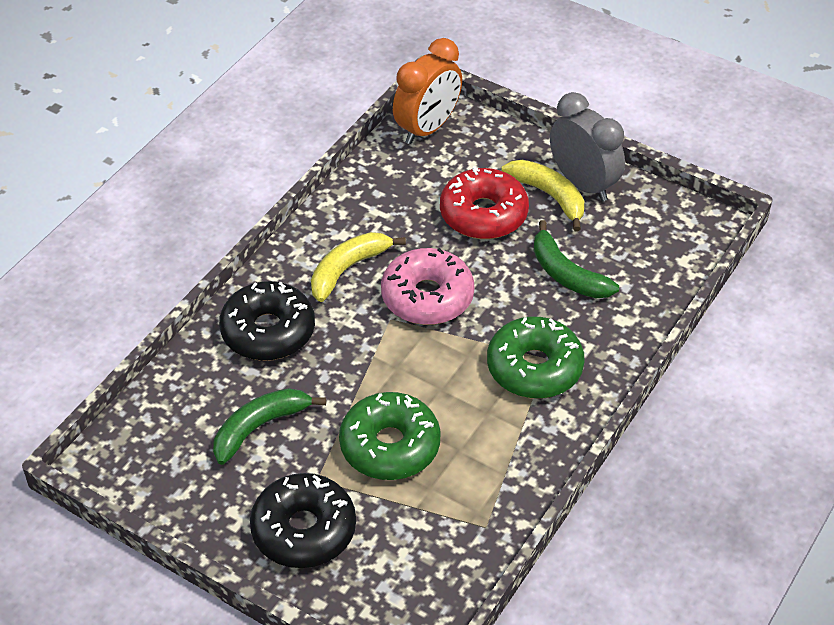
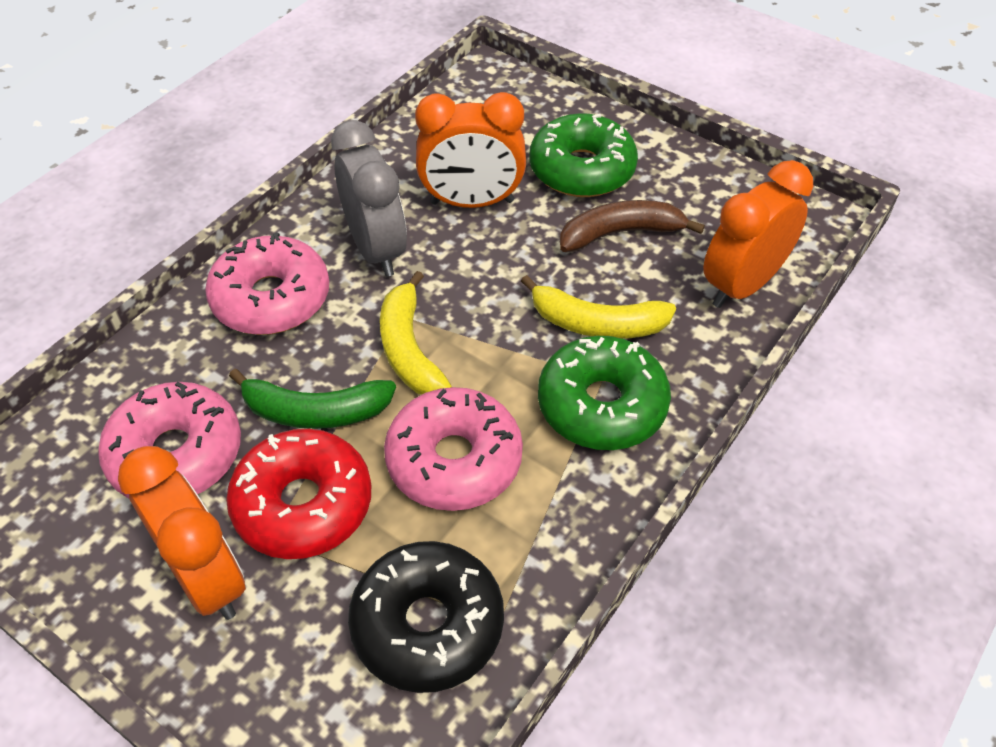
black donut: 2 -> 1
brown banana: 0 -> 1
green banana: 2 -> 1
orange clock: 1 -> 3
pink donut: 1 -> 3

